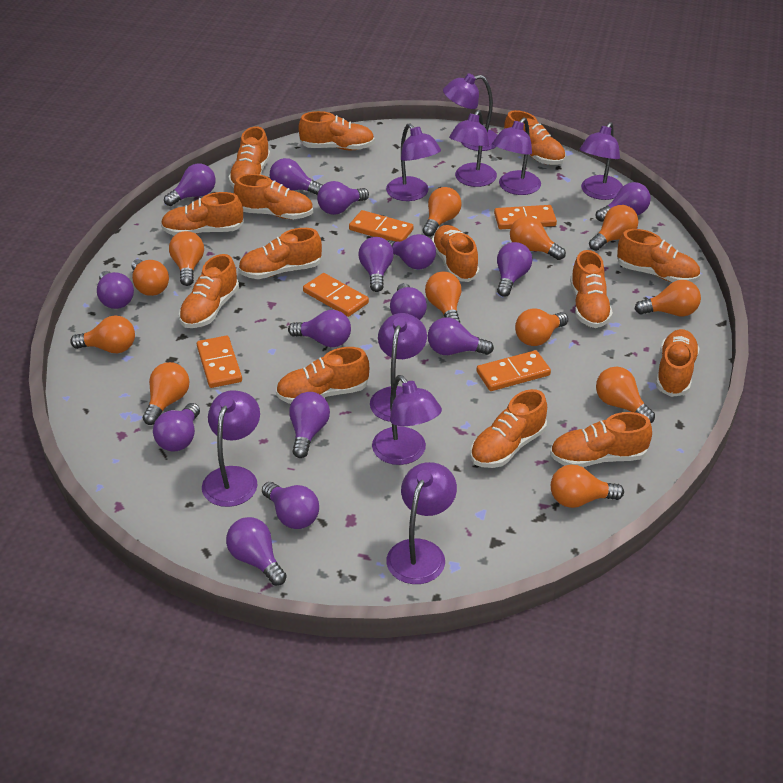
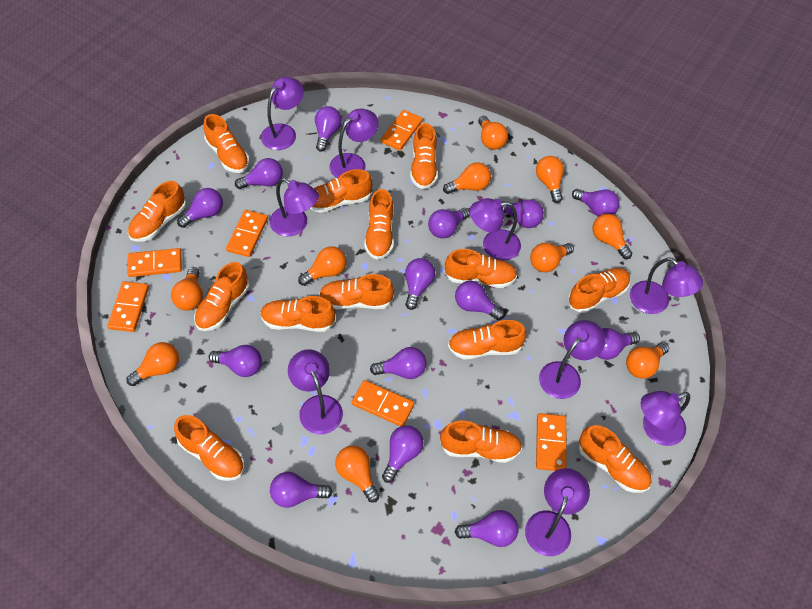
orange domino: 5 -> 6
orange light bulb: 12 -> 10
purple light bulb: 15 -> 14

